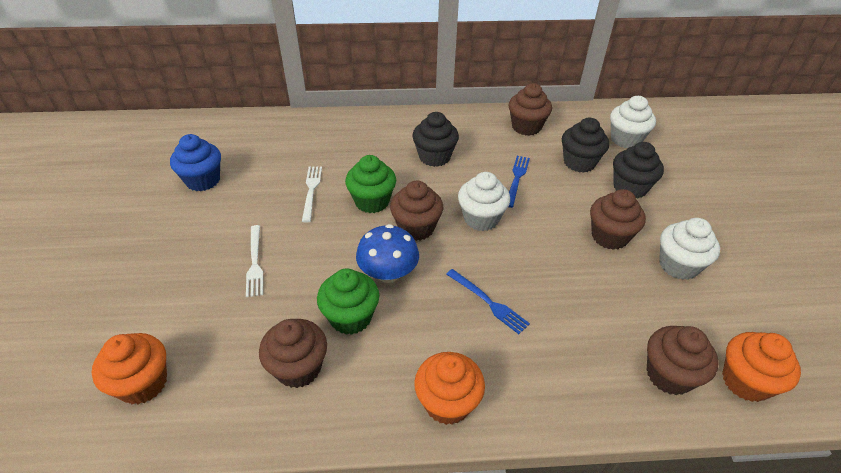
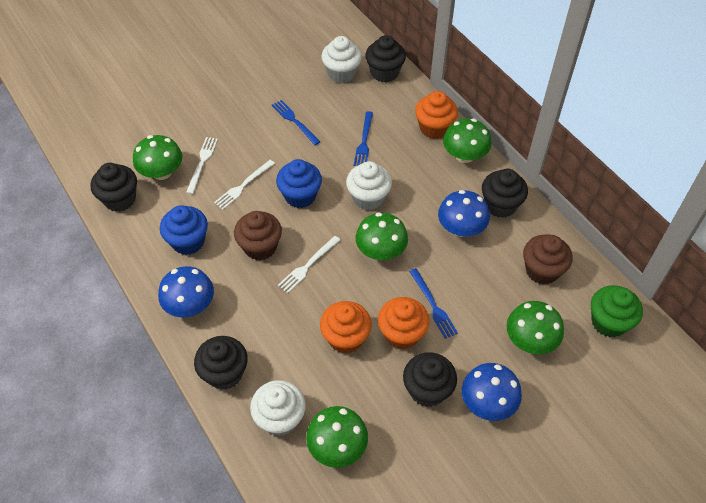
black cupcake: 3 -> 5
blue cupcake: 1 -> 2
blue fork: 2 -> 3
blue mushroom: 1 -> 3
brown cupcake: 5 -> 2
green cupcake: 2 -> 1
green mushroom: 0 -> 5
white fork: 2 -> 3

